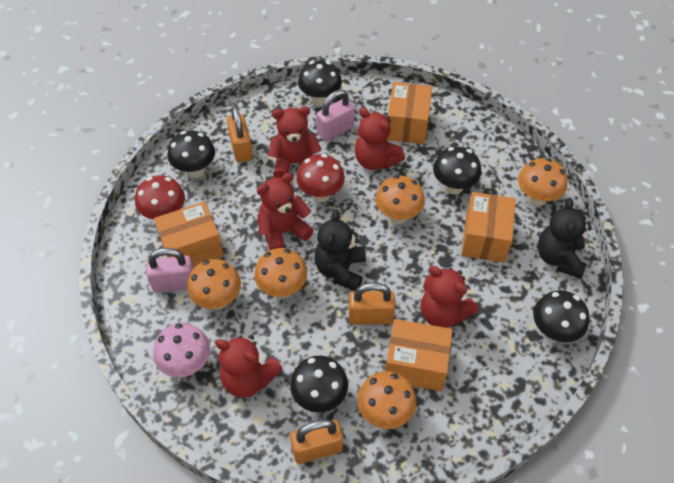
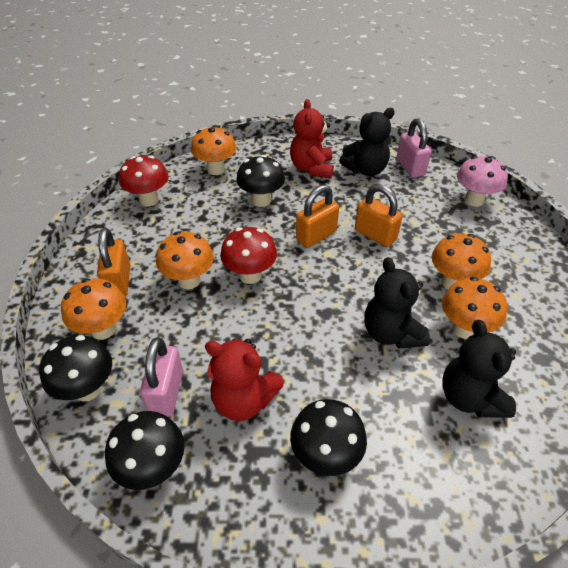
black mushroom: 5 -> 4
black teddy bear: 2 -> 3
orange box: 4 -> 0
red teddy bear: 5 -> 2

